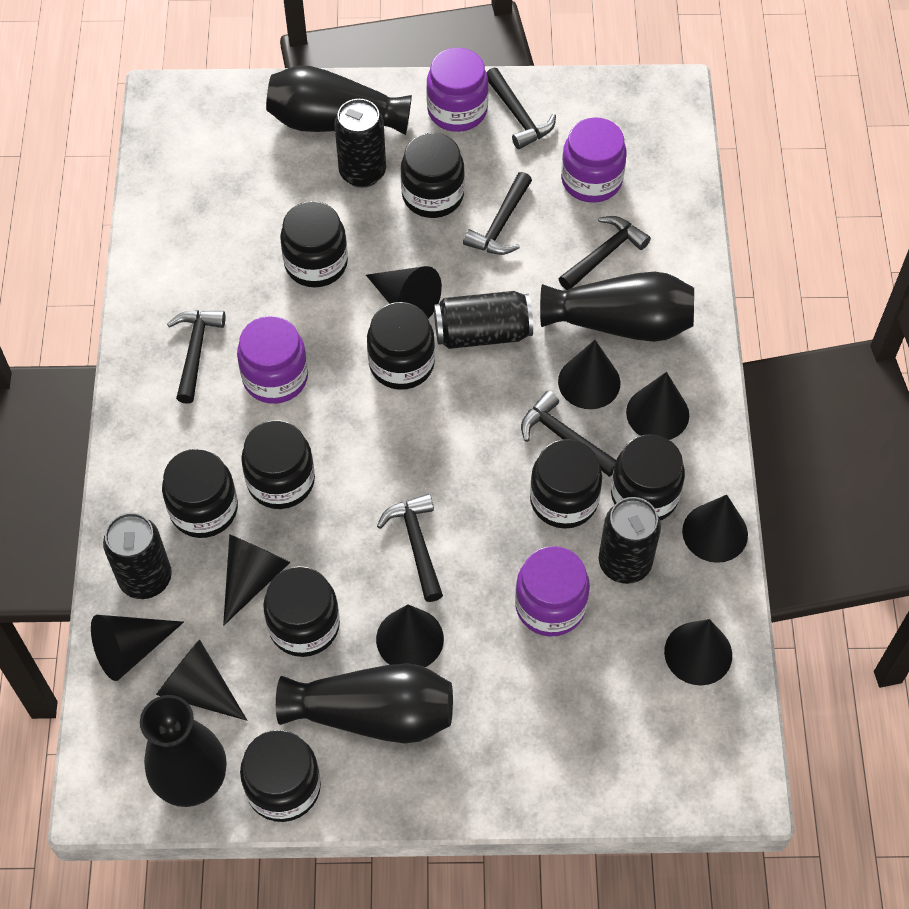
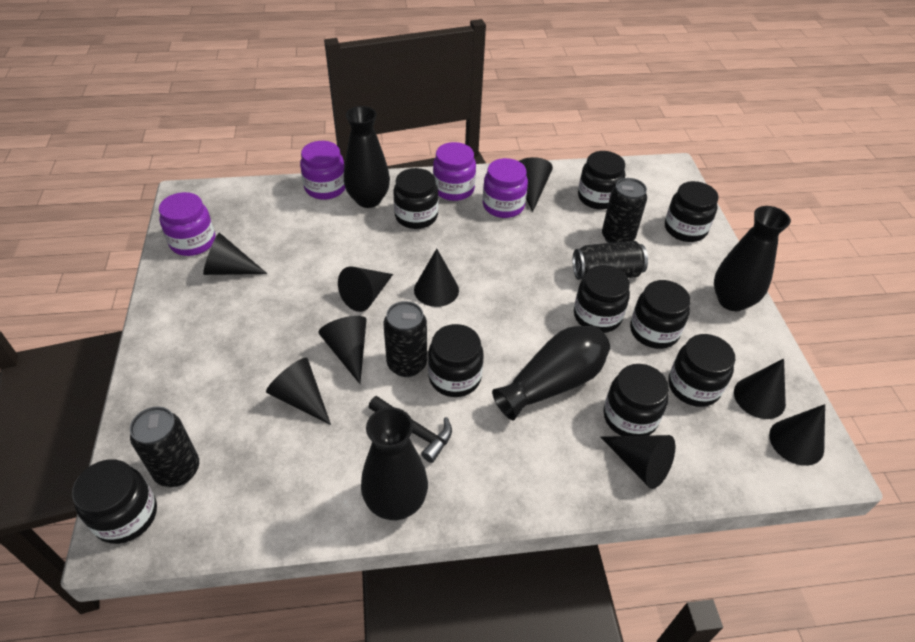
black hammer: 6 -> 1

